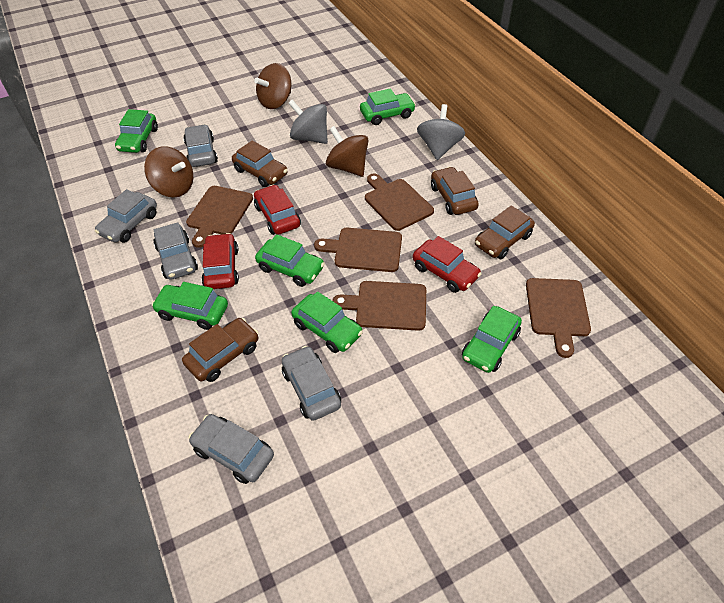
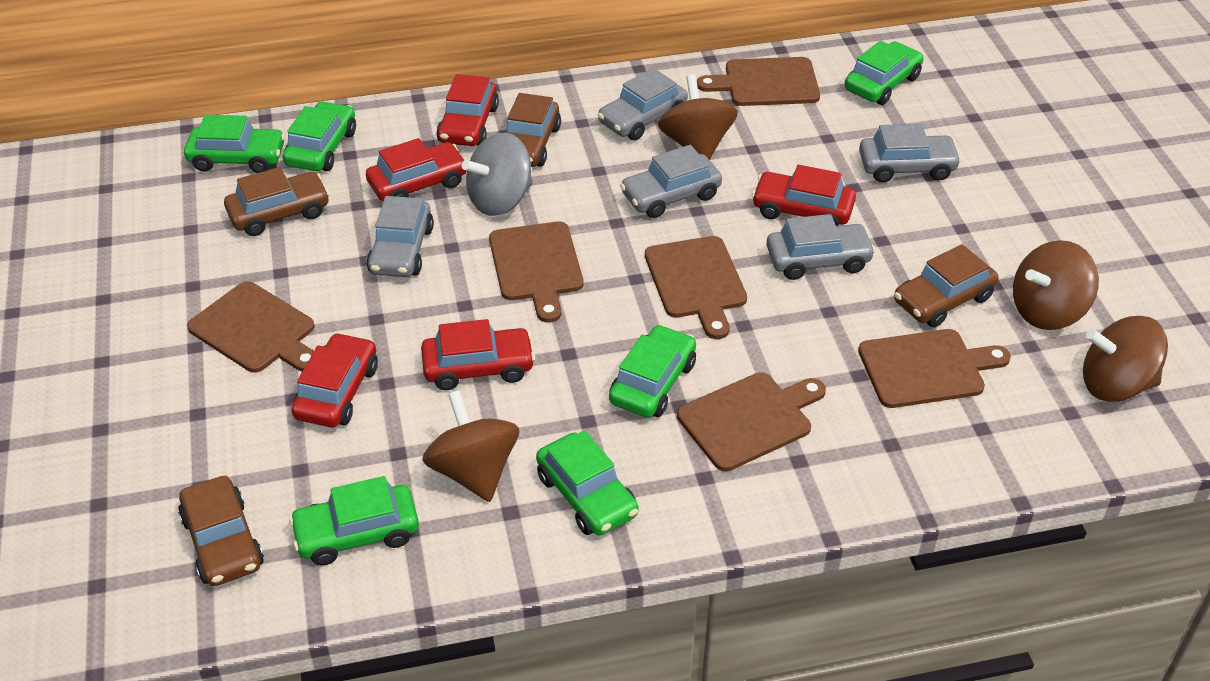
brown cutting board: 5 -> 6
brown spinning top: 3 -> 4
grey spinning top: 2 -> 1
red car: 3 -> 5

